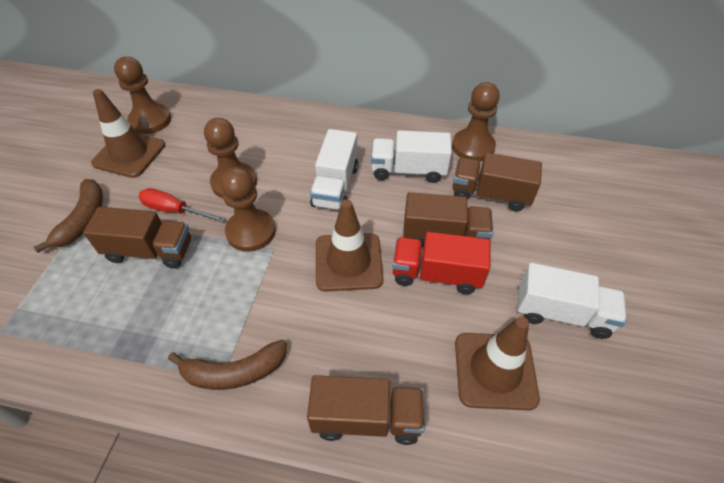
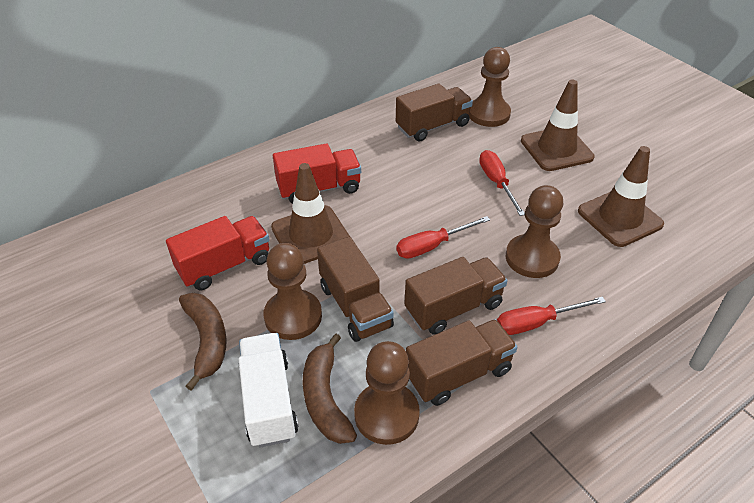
red screwdriver: 1 -> 3
red truck: 1 -> 2
white truck: 3 -> 1

